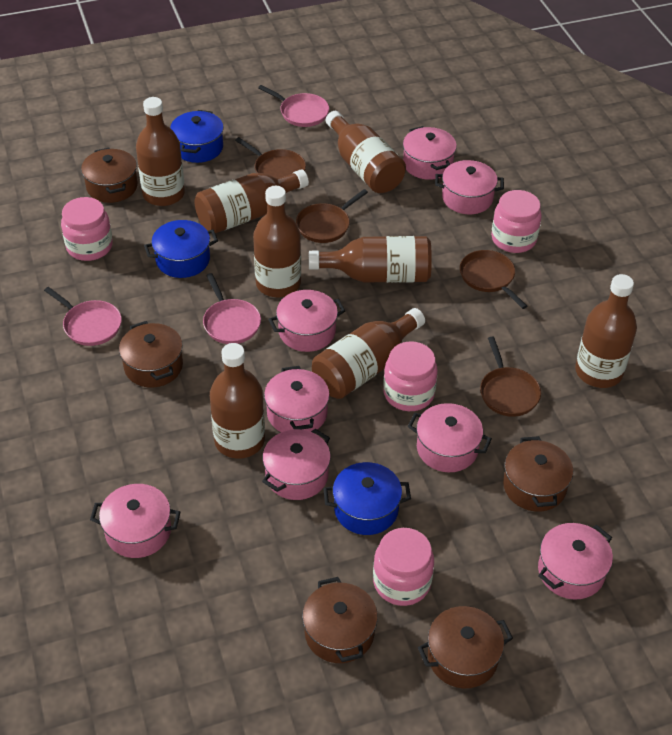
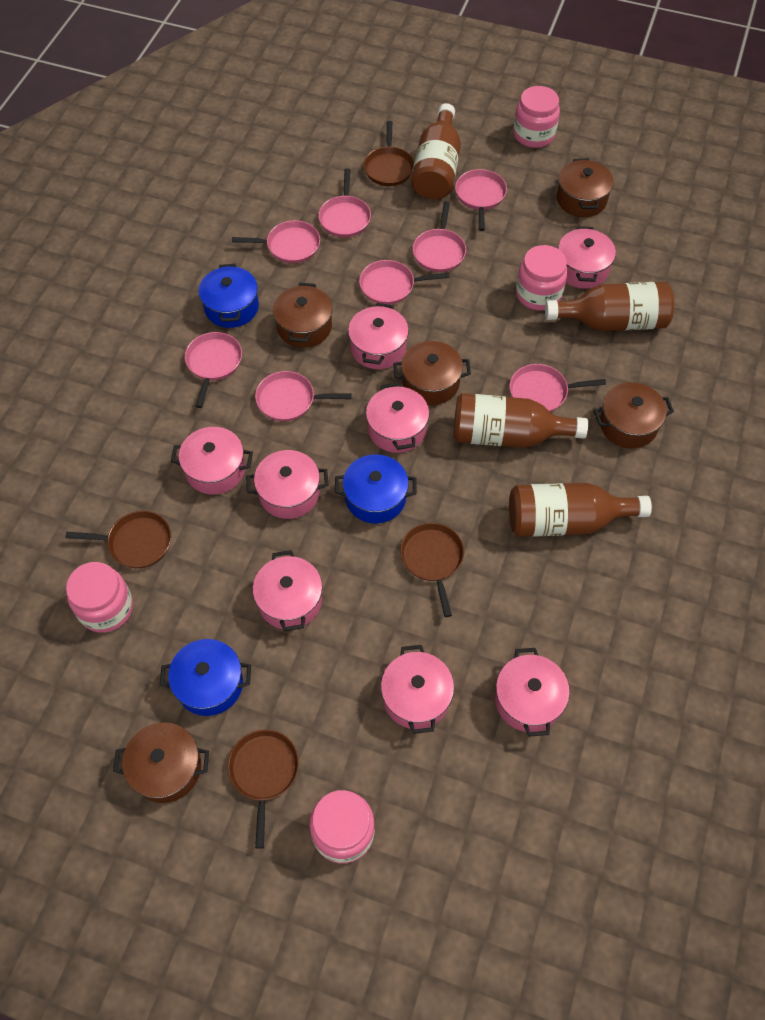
brown bottle: 8 -> 4
pink pan: 3 -> 8

